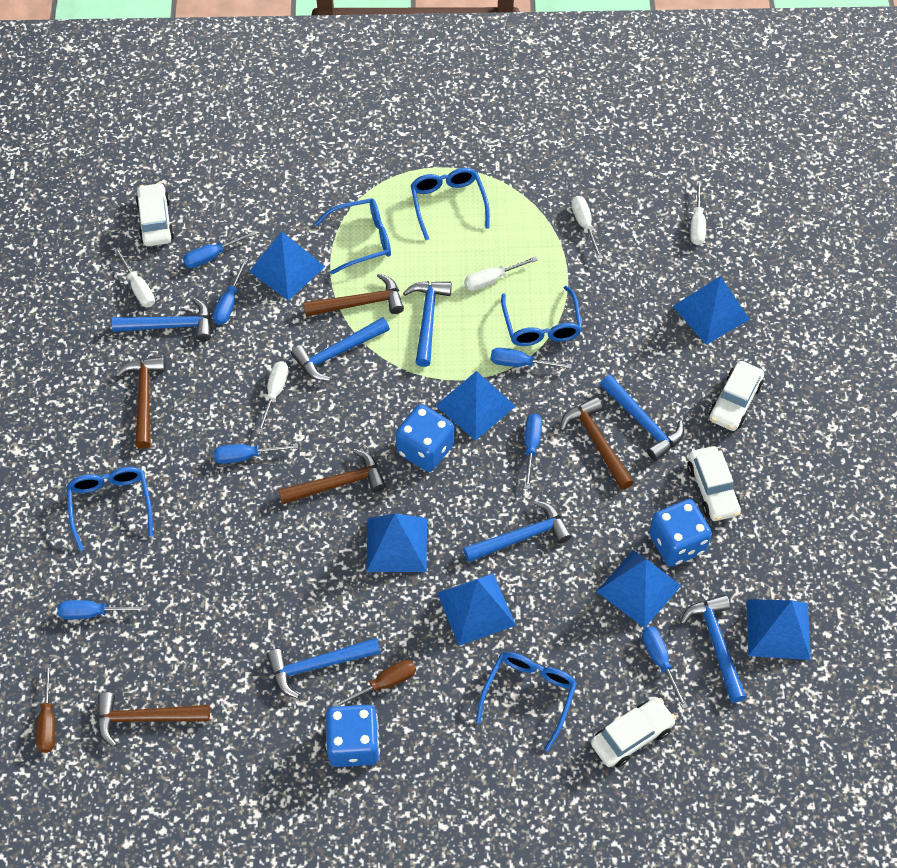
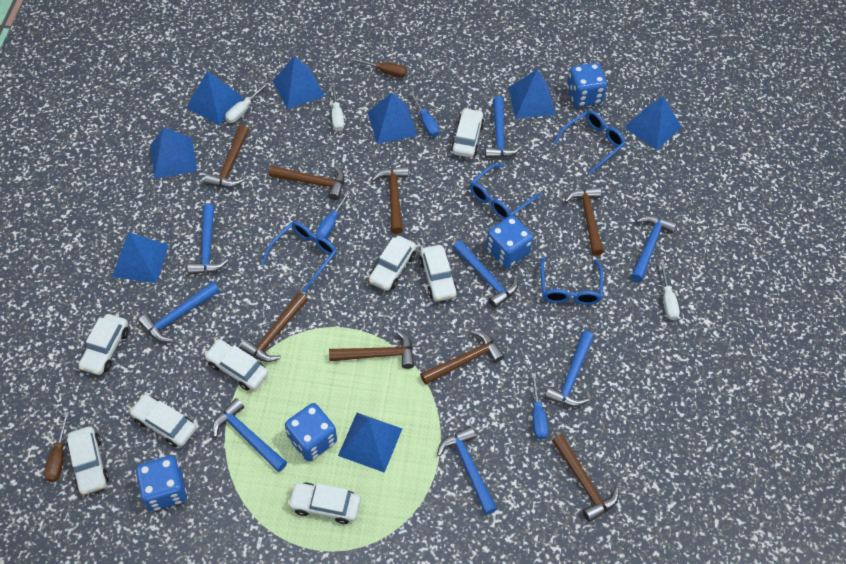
blue dice: 3 -> 4
blue glasses: 5 -> 4
blue hammer: 7 -> 8
blue pyramid: 7 -> 8
blue screwdriver: 7 -> 3
brown hammer: 5 -> 8
white car: 4 -> 8
white screwdriver: 5 -> 3

